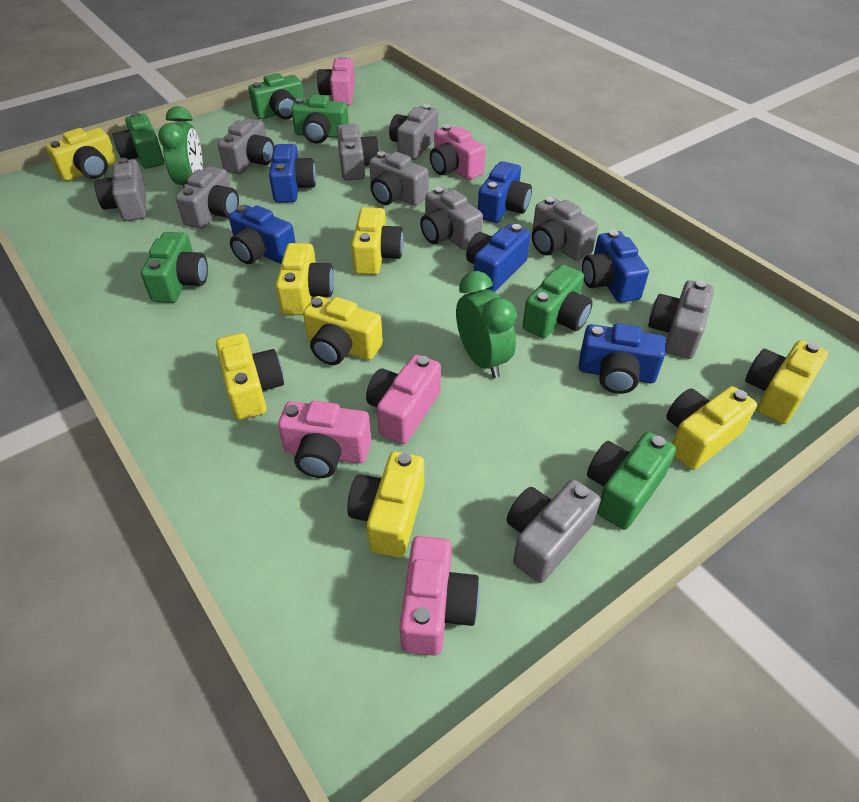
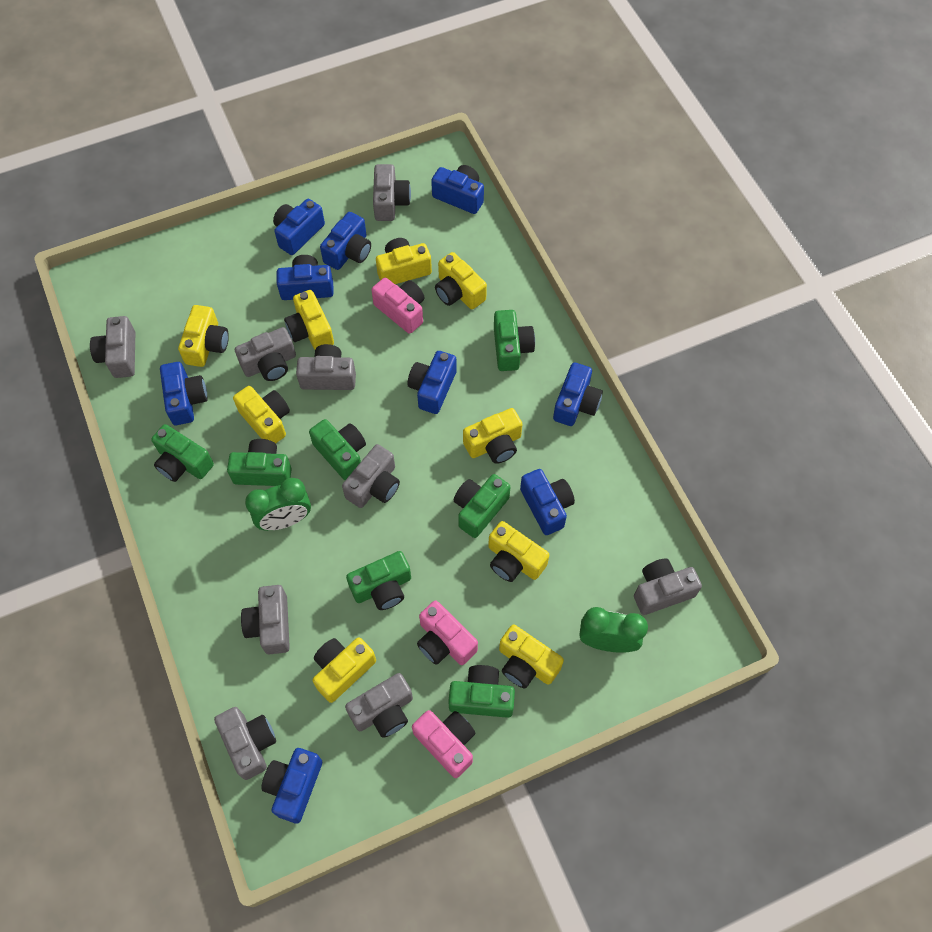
blue camera: 6 -> 9
green camera: 6 -> 7
grey camera: 10 -> 9
pink camera: 5 -> 3
yellow camera: 8 -> 9

